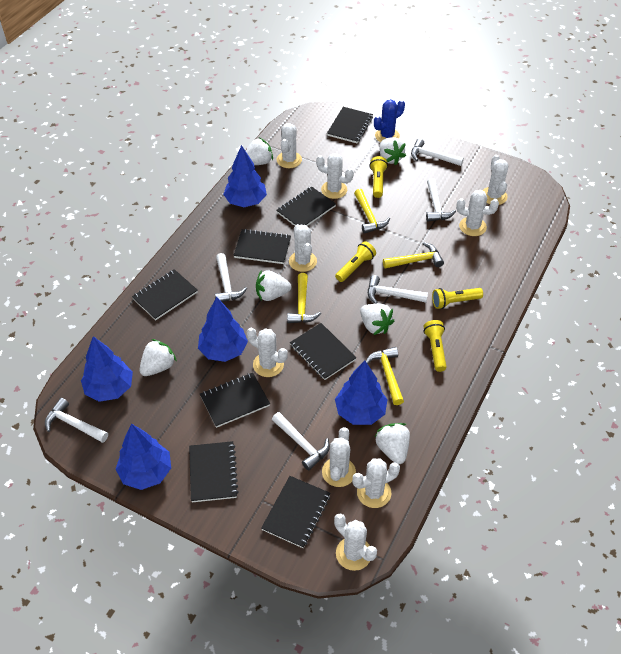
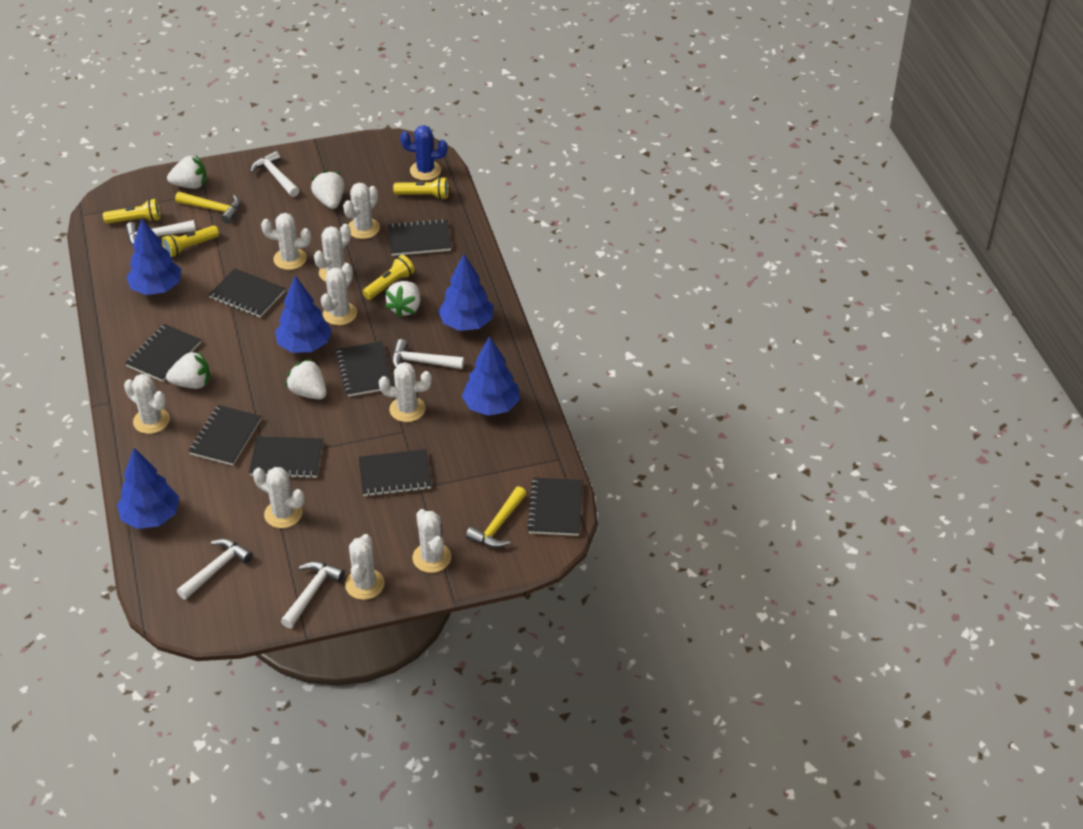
white hammer: 6 -> 5
white strawberry: 6 -> 5
yellow hammer: 4 -> 2

